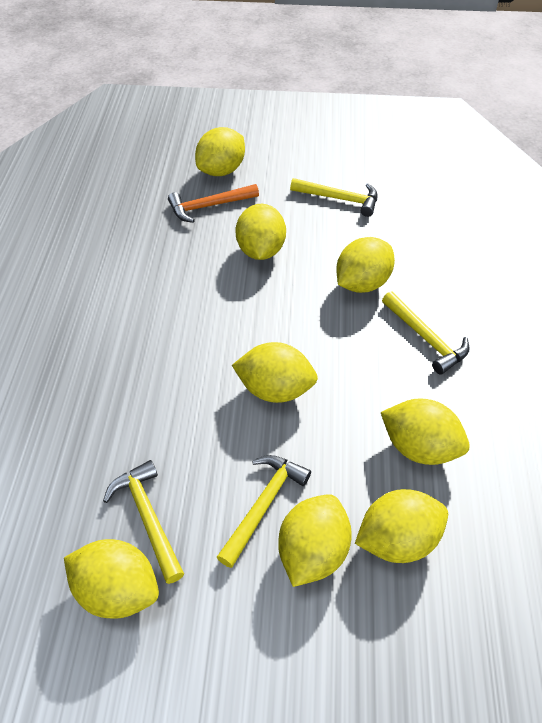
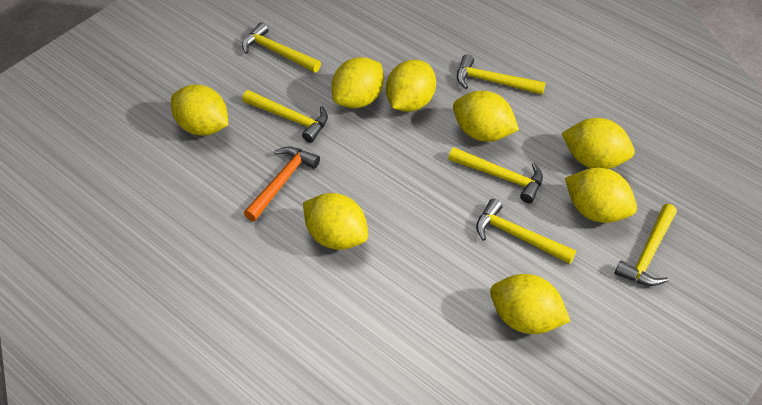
yellow hammer: 4 -> 6

